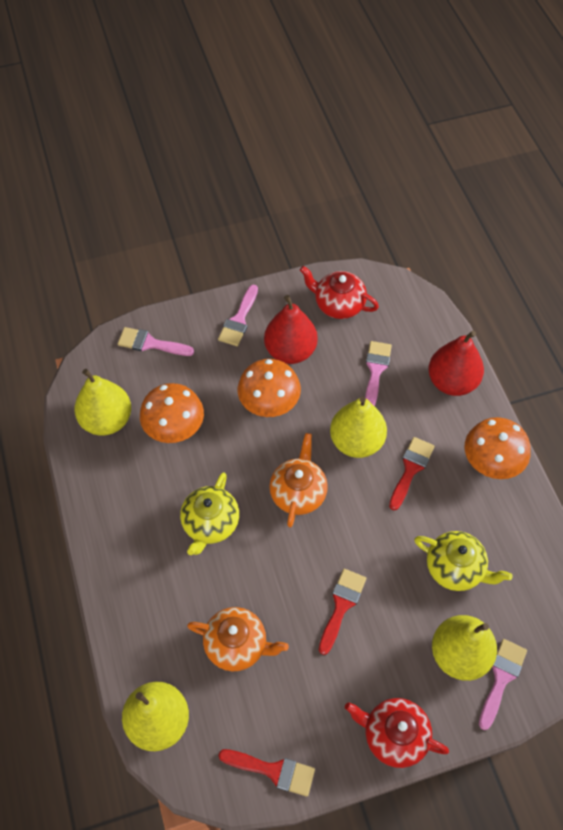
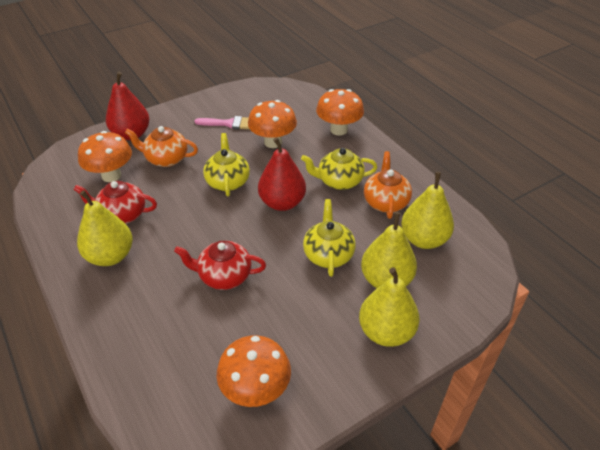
orange mushroom: 3 -> 4
pink brush: 4 -> 1
red brush: 3 -> 0
yellow teapot: 2 -> 3

